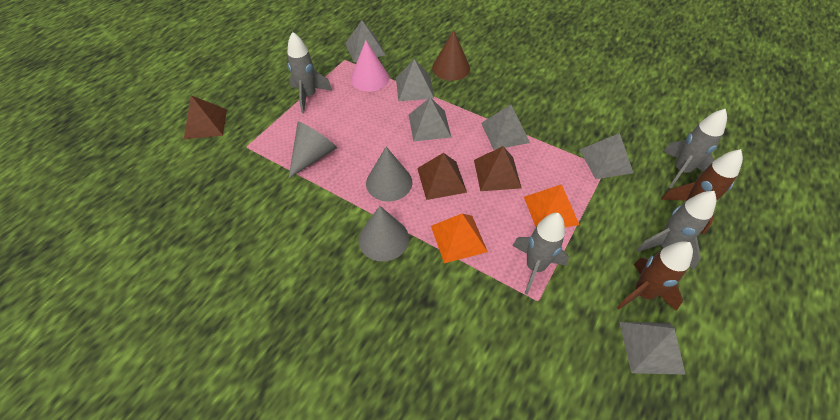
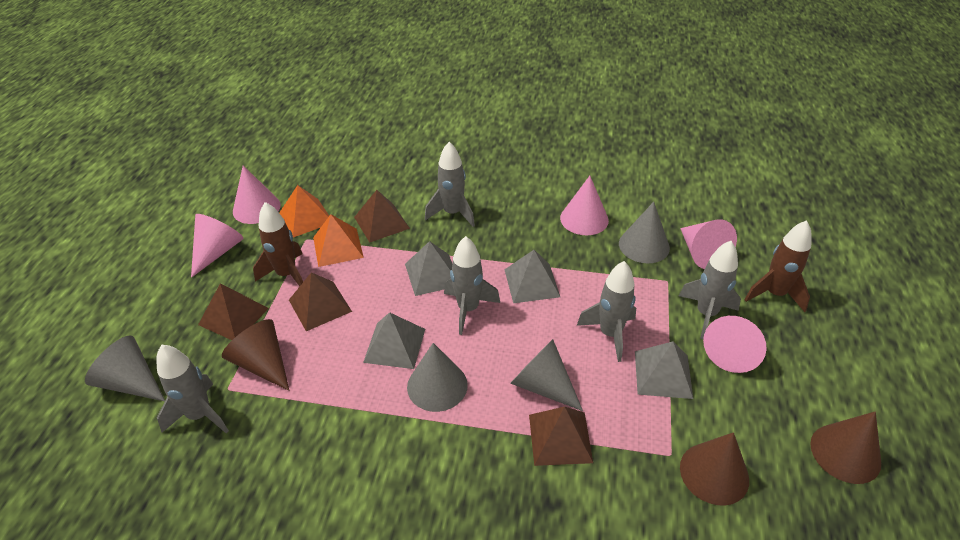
brown cone: 1 -> 3
brown pyramid: 3 -> 4
grey cone: 3 -> 4
grey pyramid: 6 -> 4
grey rocket: 4 -> 5
pink cone: 1 -> 5

